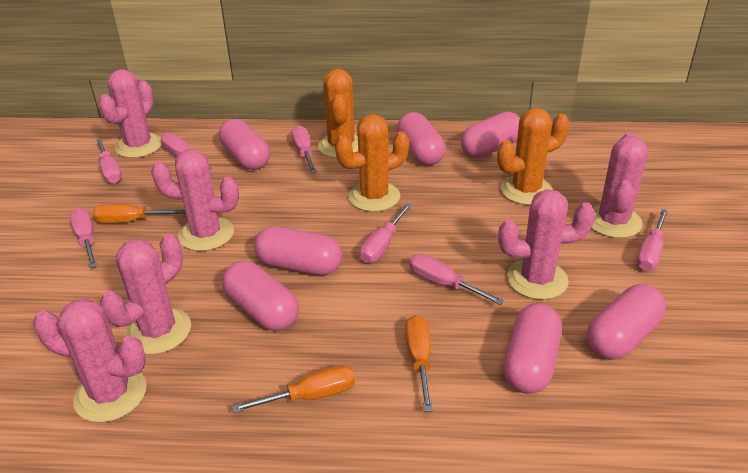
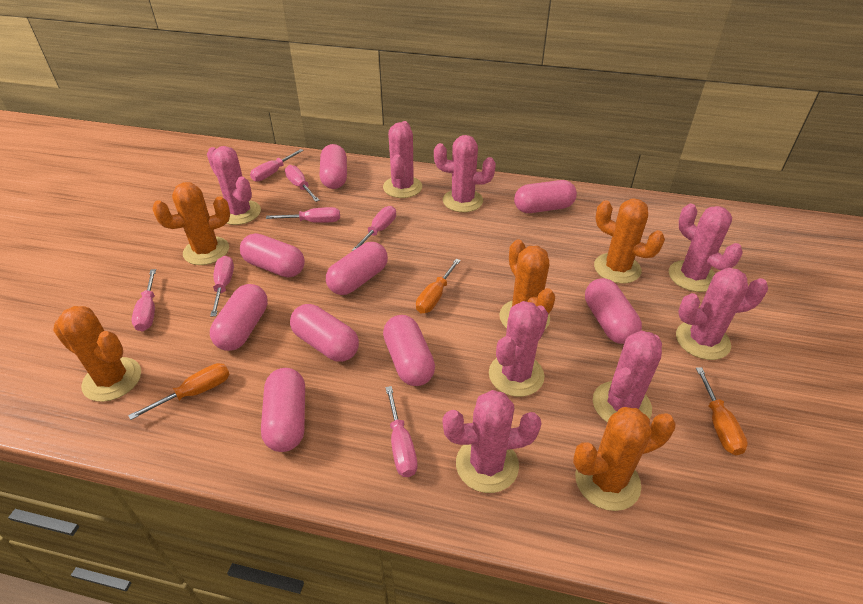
orange cactus: 3 -> 5
pink cactus: 6 -> 8
pink capsule: 7 -> 9

